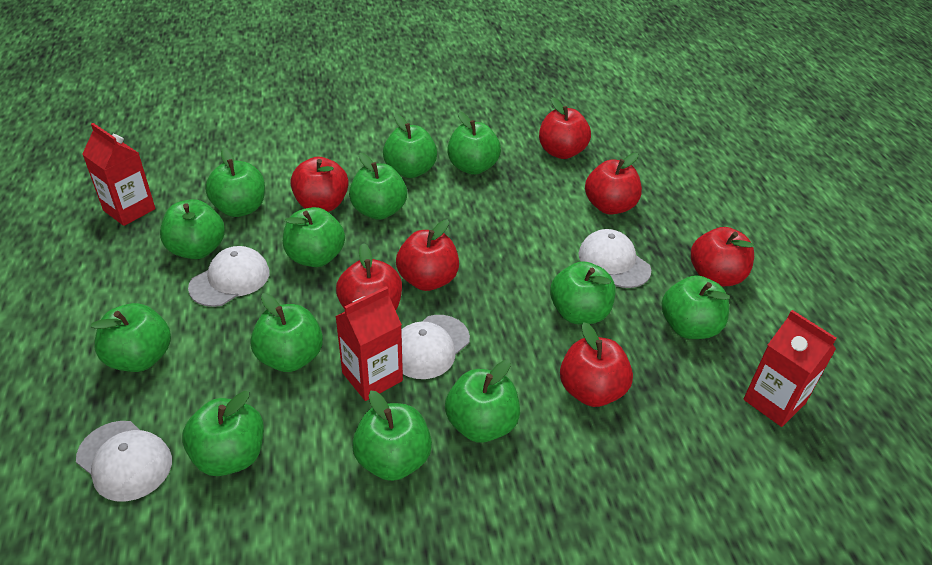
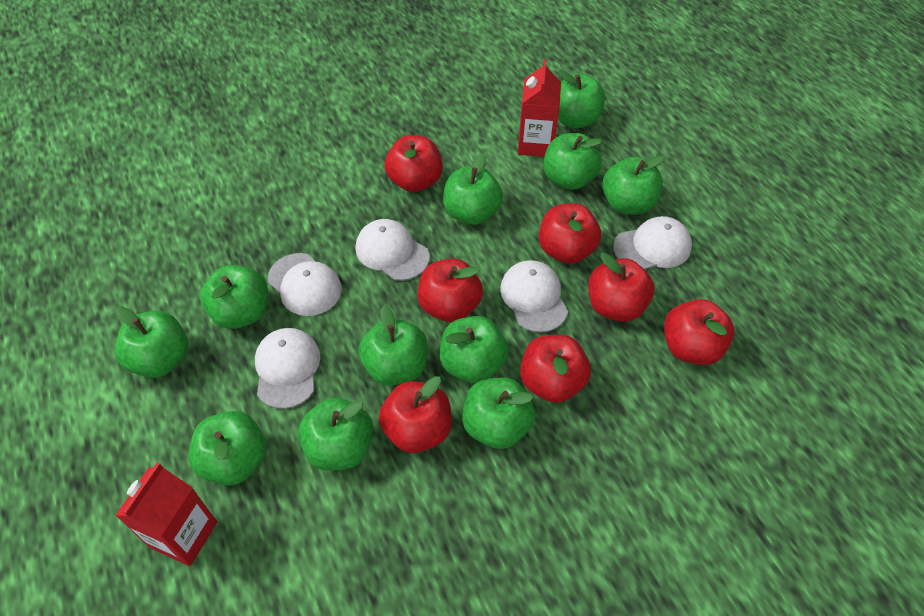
green apple: 13 -> 11
red carton: 3 -> 2
white cap: 4 -> 5

